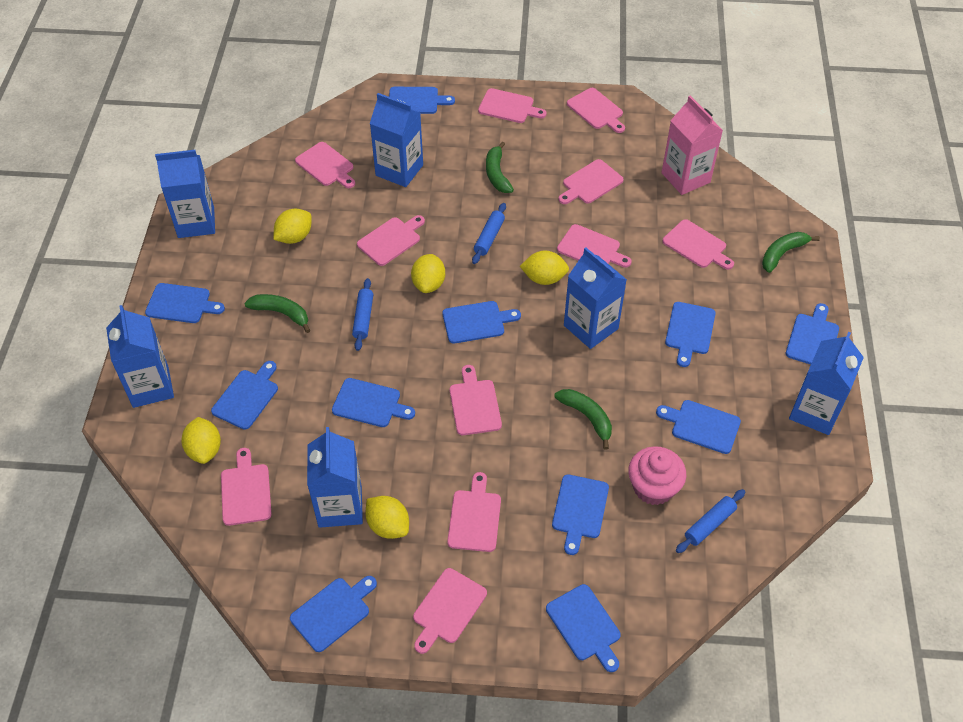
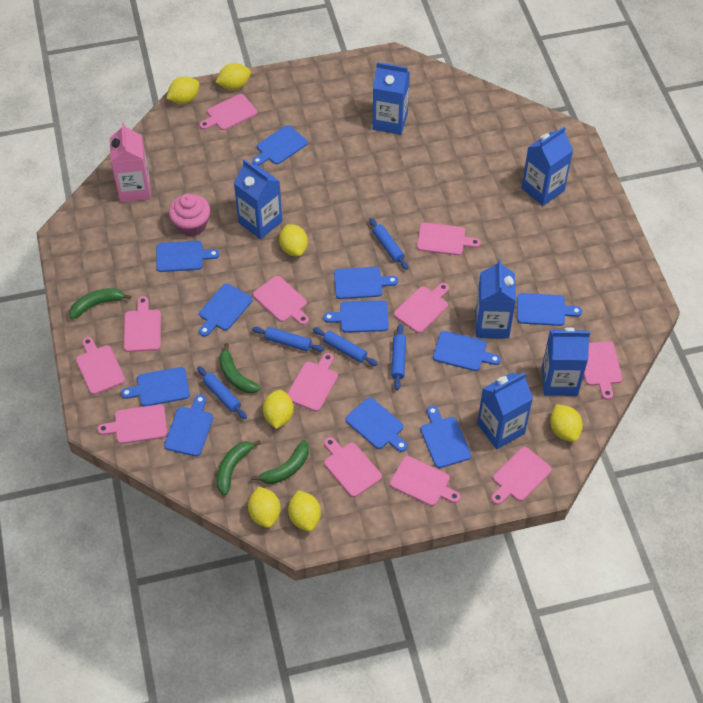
blue rolling pin: 3 -> 5
pink cutting board: 11 -> 12
yellow lemon: 5 -> 7

